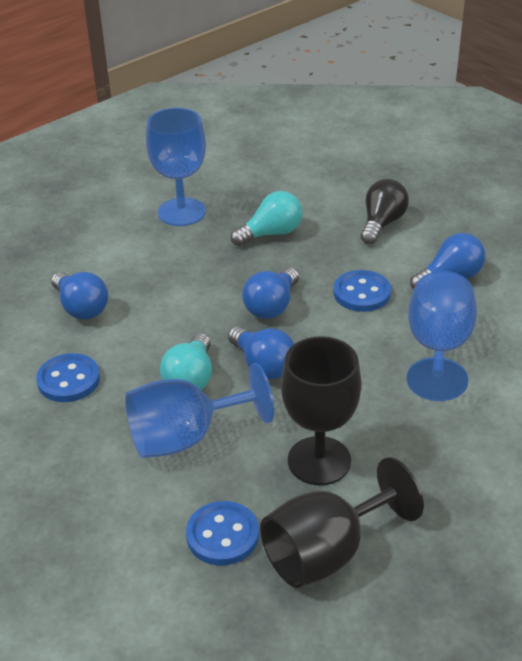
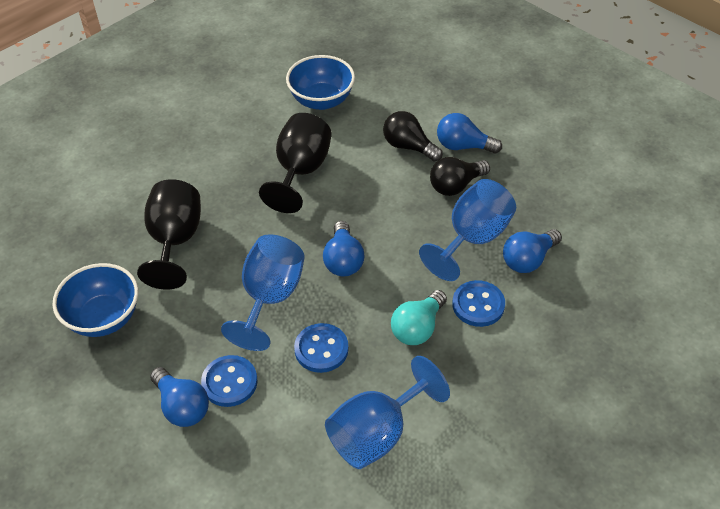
black light bulb: 1 -> 2
blue bowl: 0 -> 2
turquoise light bulb: 2 -> 1

